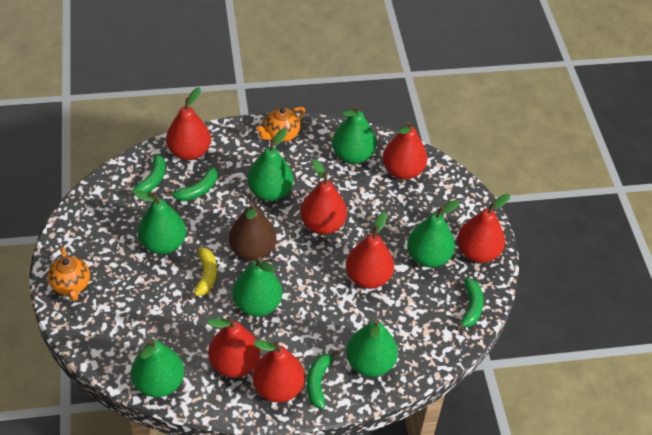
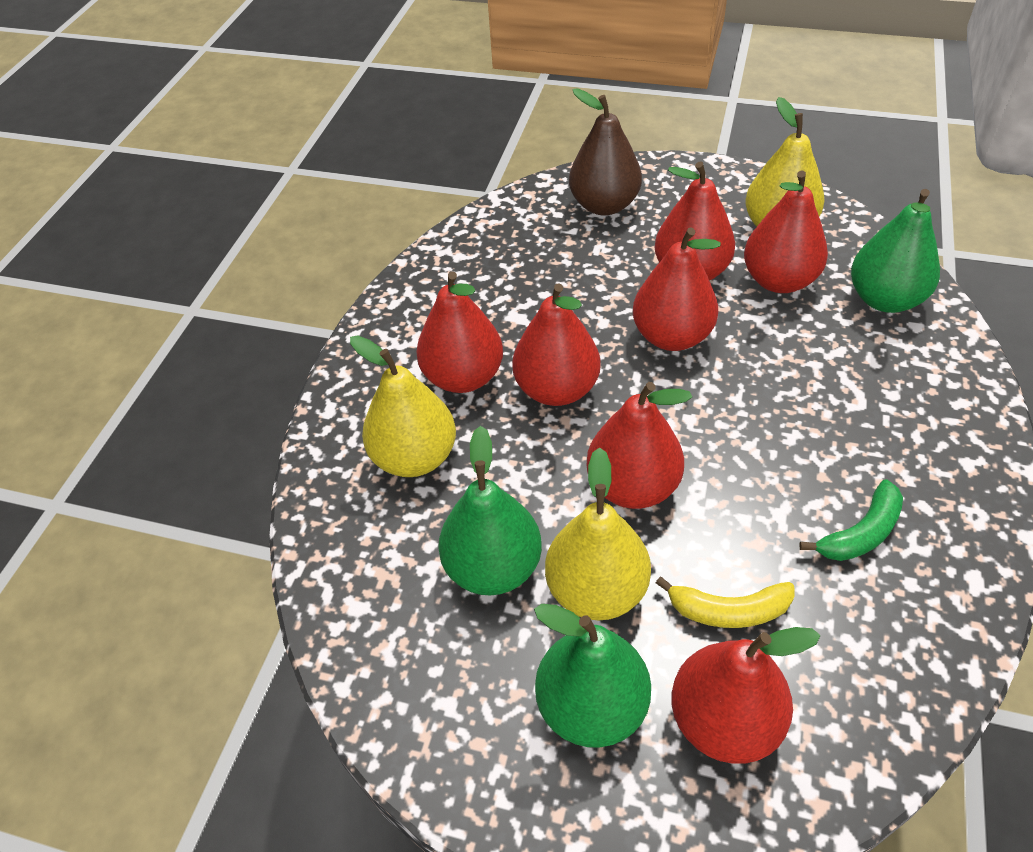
green banana: 4 -> 1
green pear: 7 -> 3
orange teapot: 2 -> 0
yellow pear: 0 -> 3

